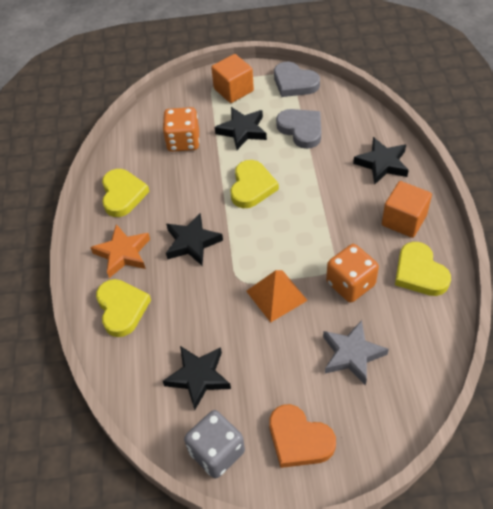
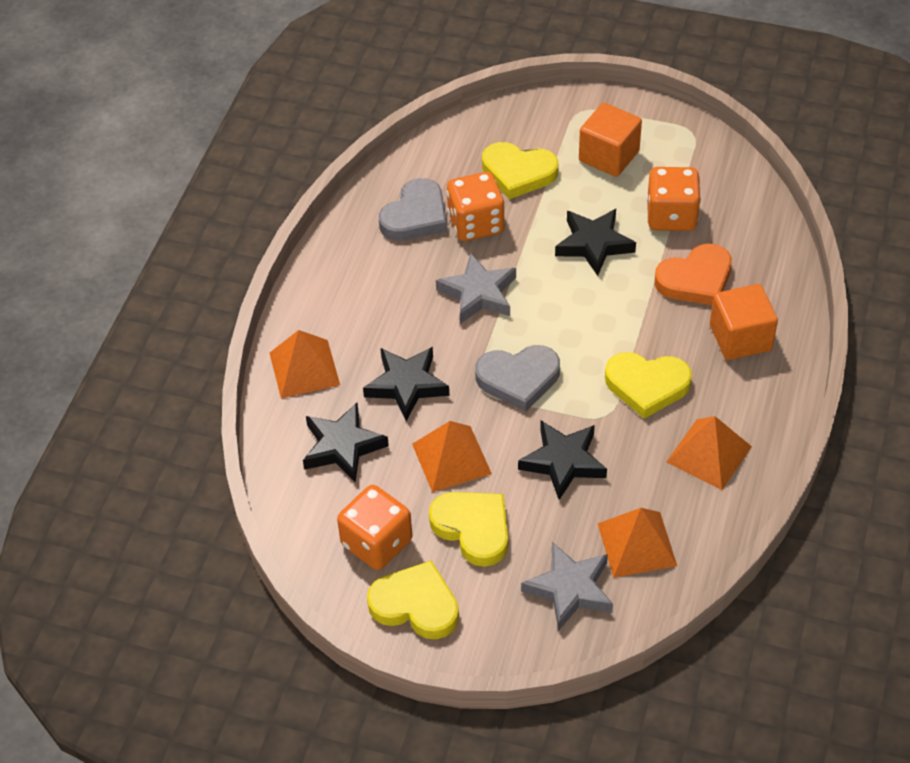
grey dice: 1 -> 0
grey star: 1 -> 2
orange dice: 2 -> 3
orange pyramid: 1 -> 4
orange star: 1 -> 0

